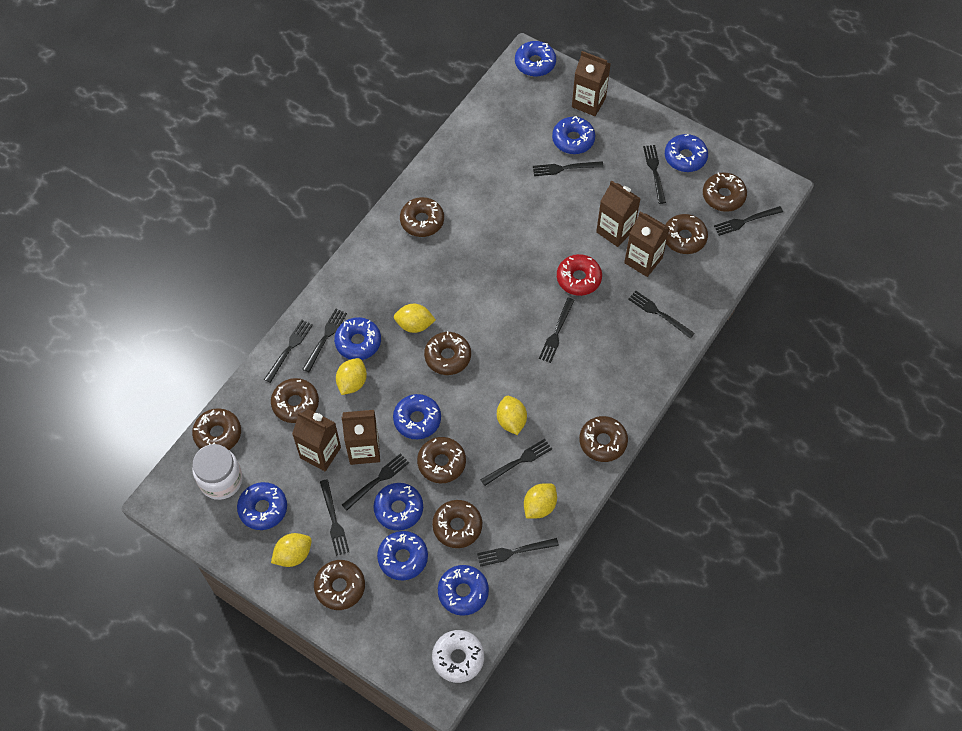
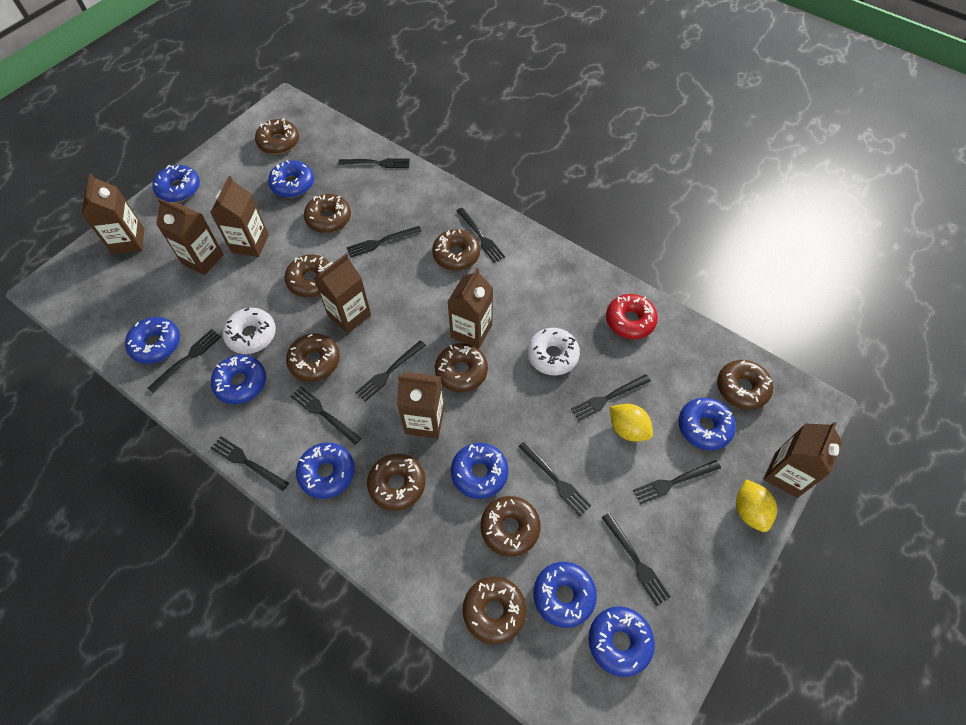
brown carton: 5 -> 7
white donut: 1 -> 2
white jar: 1 -> 0
yellow lemon: 5 -> 2

